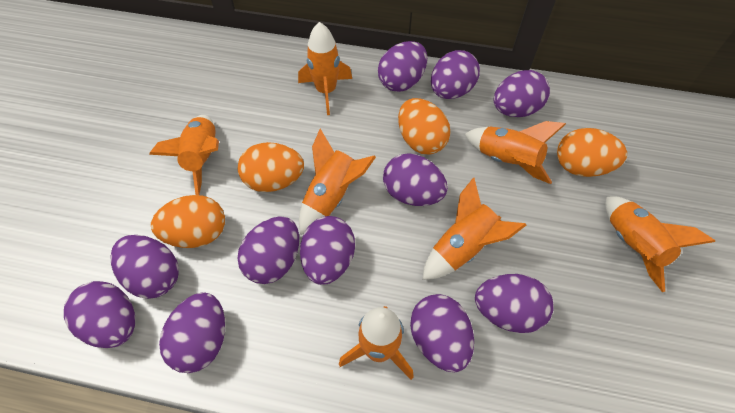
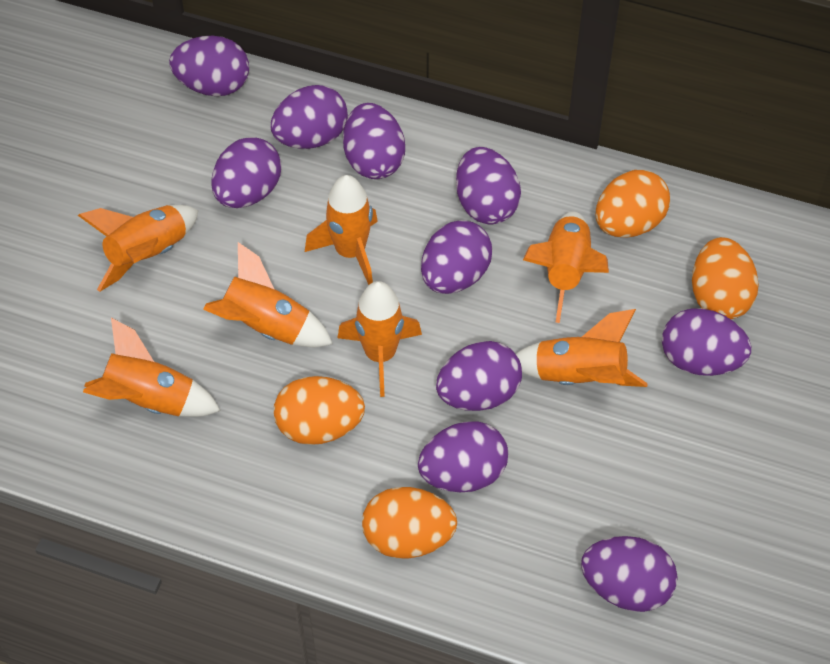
purple egg: 11 -> 10

